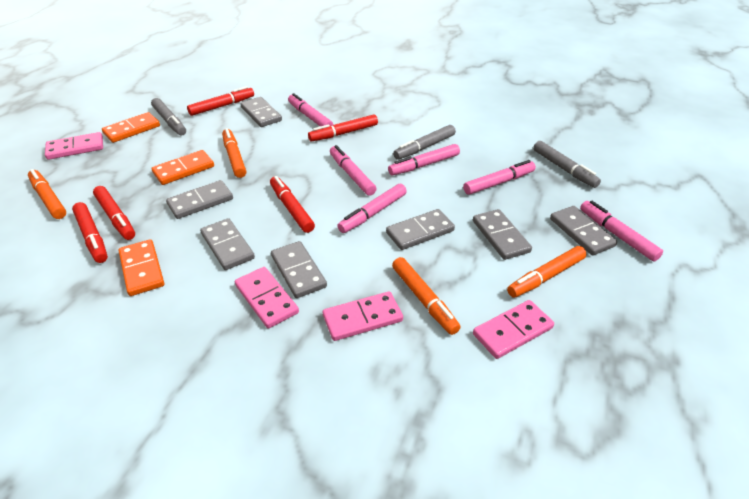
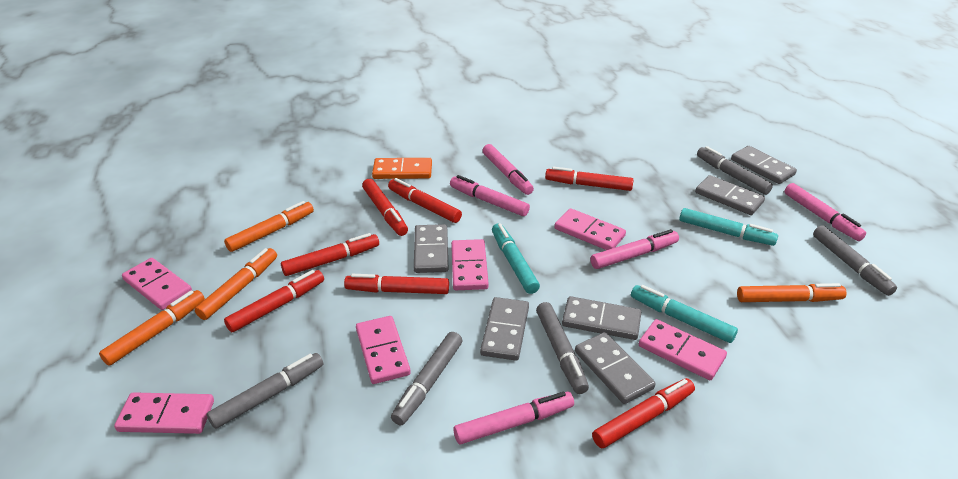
grey domino: 7 -> 6
grey marker: 3 -> 5
orange domino: 3 -> 1
pink domino: 4 -> 6
pink marker: 6 -> 5
red marker: 5 -> 7
turquoise marker: 0 -> 3

